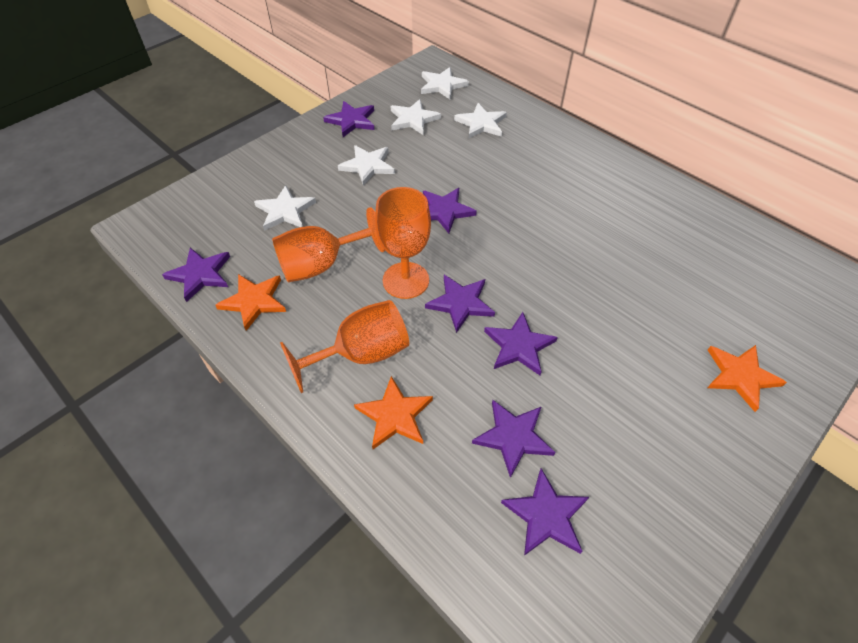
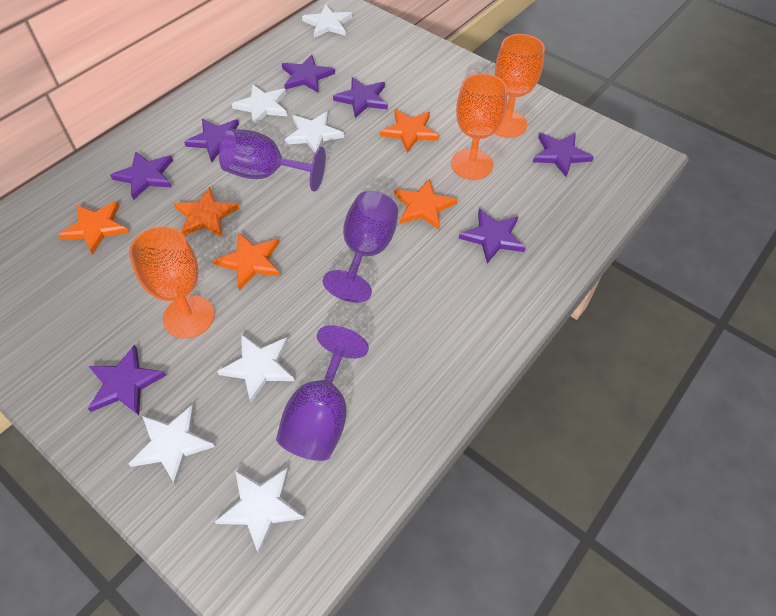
orange star: 3 -> 5
purple goblet: 0 -> 3
white star: 5 -> 6

